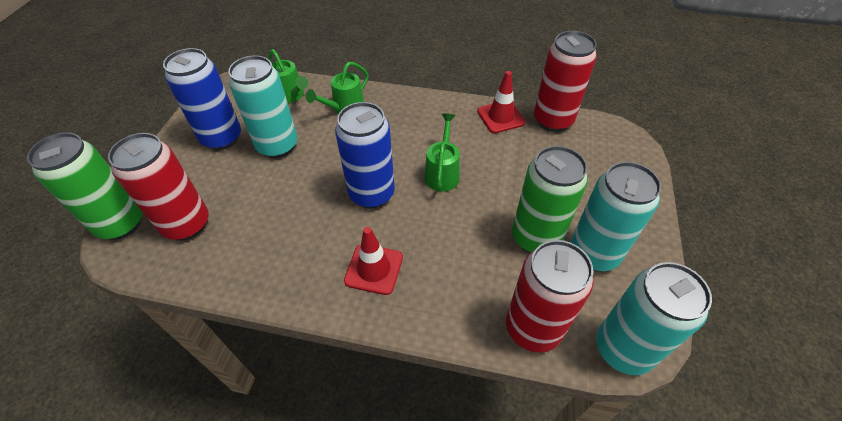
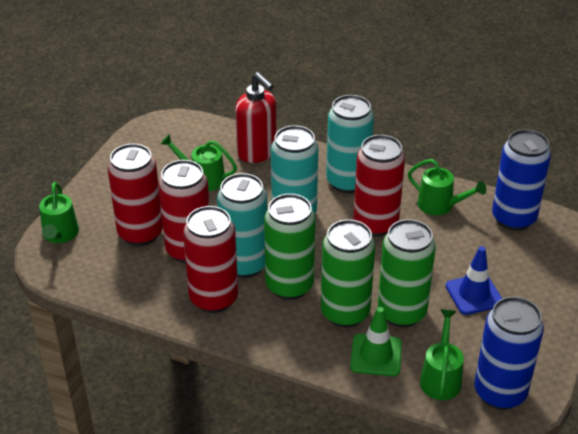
blue traffic cone: 0 -> 1
green can: 2 -> 3
green traffic cone: 0 -> 1
green watering can: 3 -> 4
red can: 3 -> 4
red soap dispenser: 0 -> 1
red traffic cone: 2 -> 0

